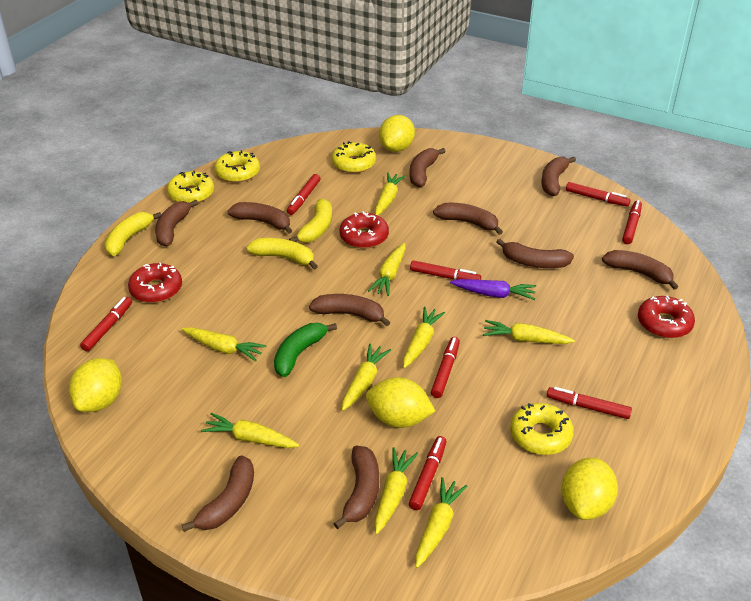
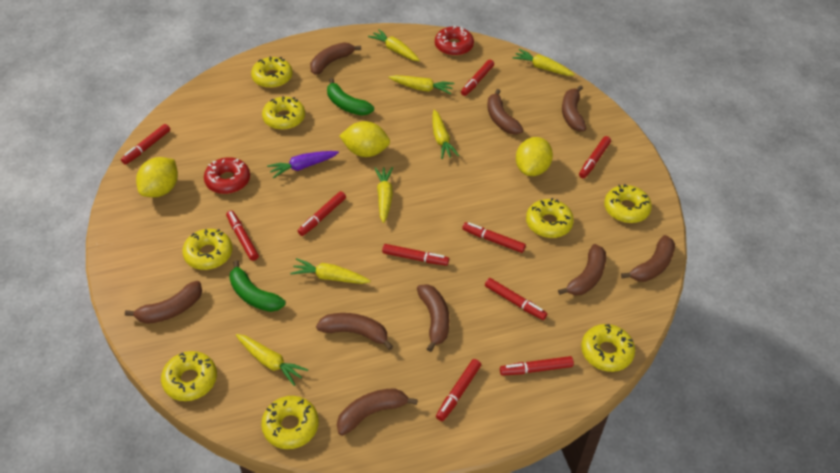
brown banana: 10 -> 9
green banana: 1 -> 2
red donut: 3 -> 2
red marker: 8 -> 10
yellow banana: 3 -> 0
yellow carrot: 9 -> 7
yellow donut: 4 -> 8
yellow lemon: 4 -> 3

